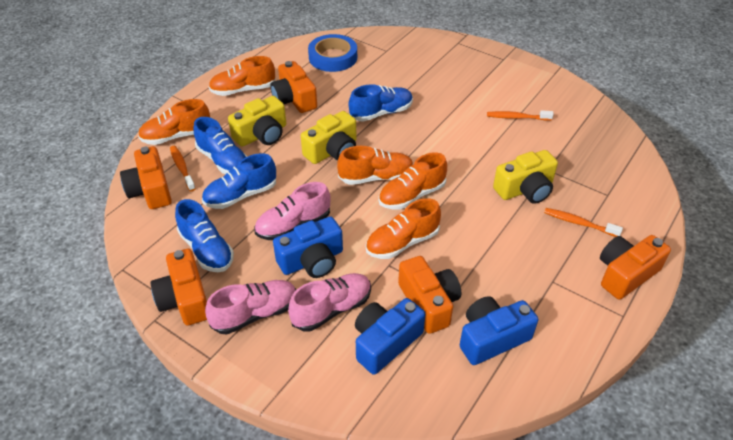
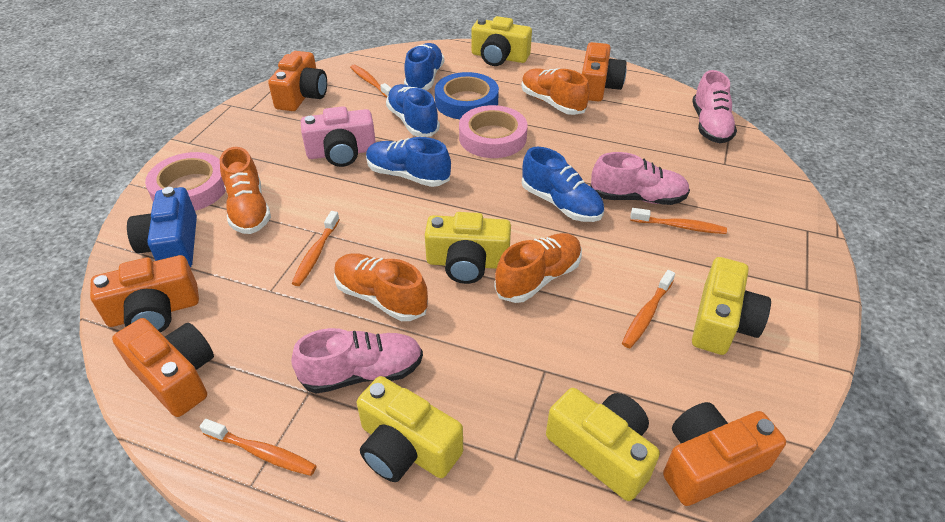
blue camera: 3 -> 1
orange shoe: 5 -> 4
orange toothbrush: 3 -> 5
pink camera: 0 -> 1
pink tape: 0 -> 2
yellow camera: 3 -> 5

